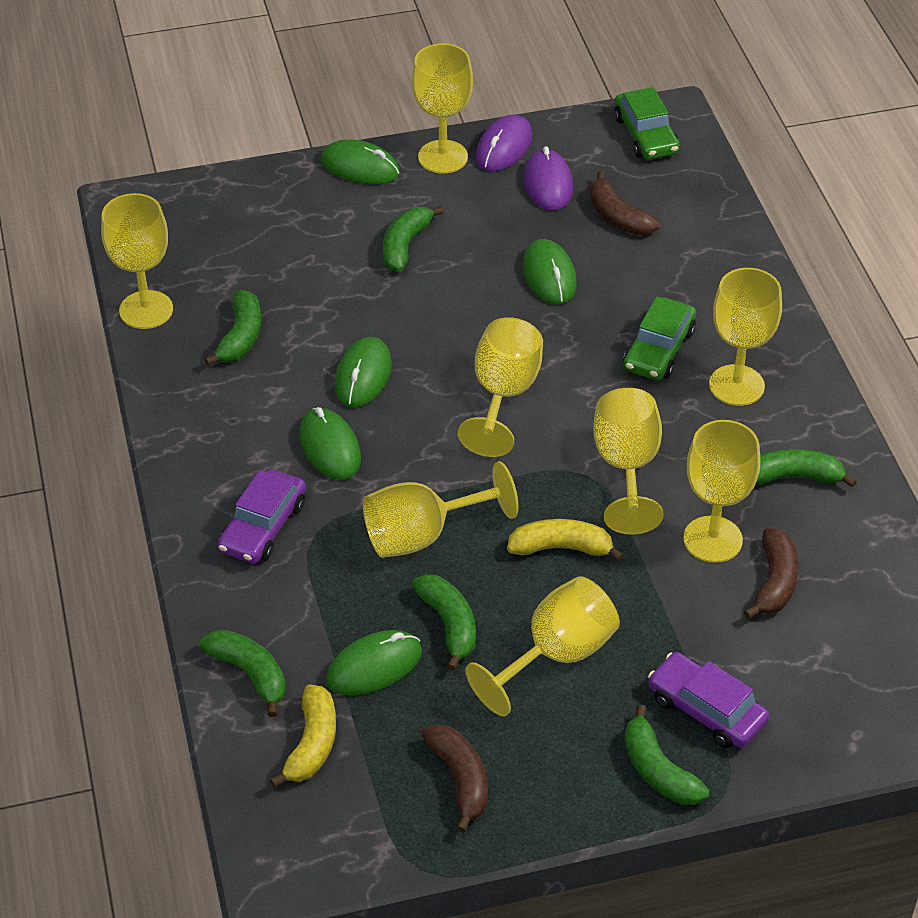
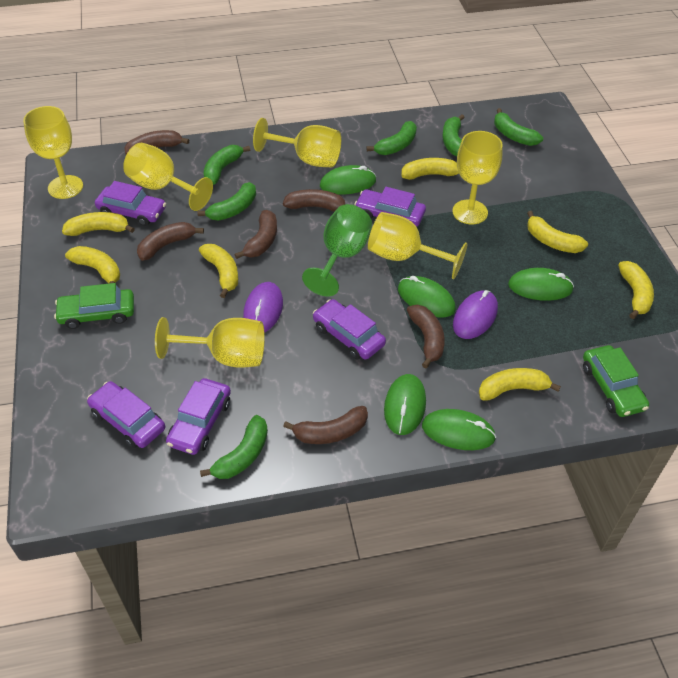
brown banana: 3 -> 6
green goblet: 0 -> 1
purple car: 2 -> 5
yellow banana: 2 -> 7
yellow goblet: 8 -> 6

